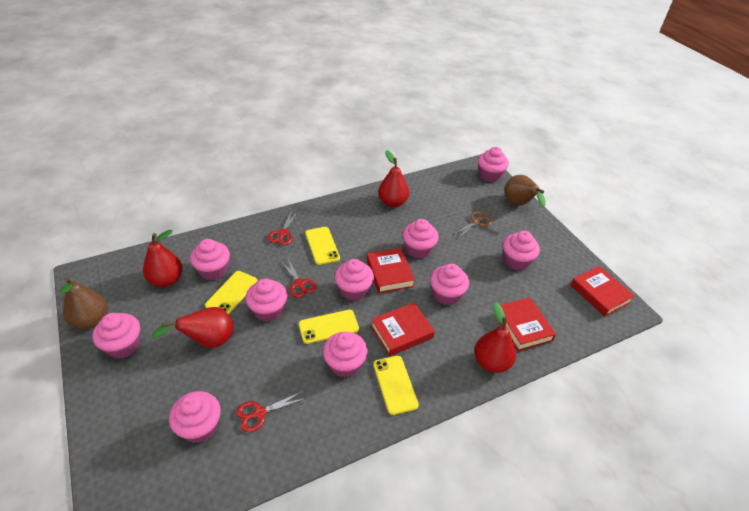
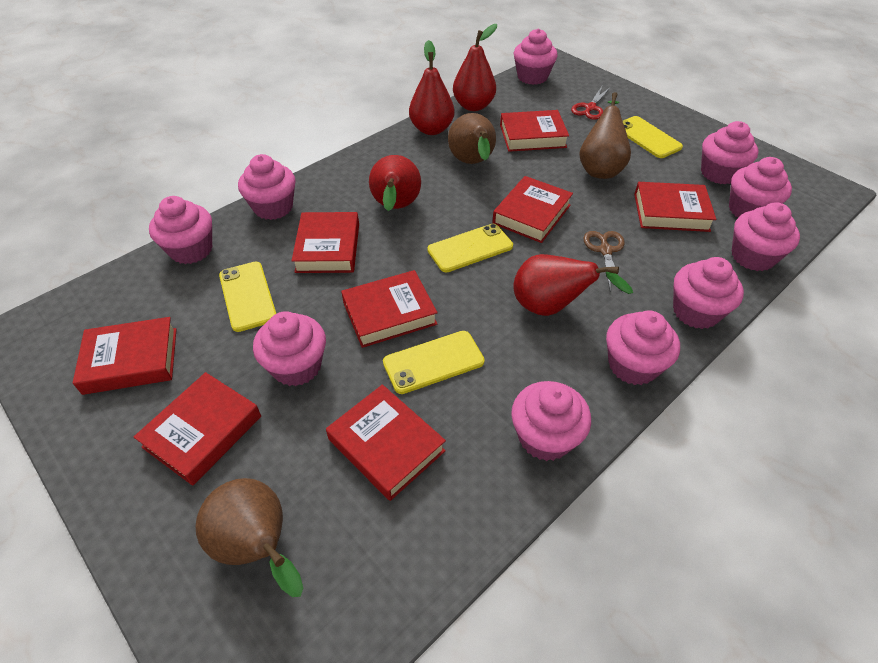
brown pear: 2 -> 3
red book: 4 -> 8
red scissors: 3 -> 1

